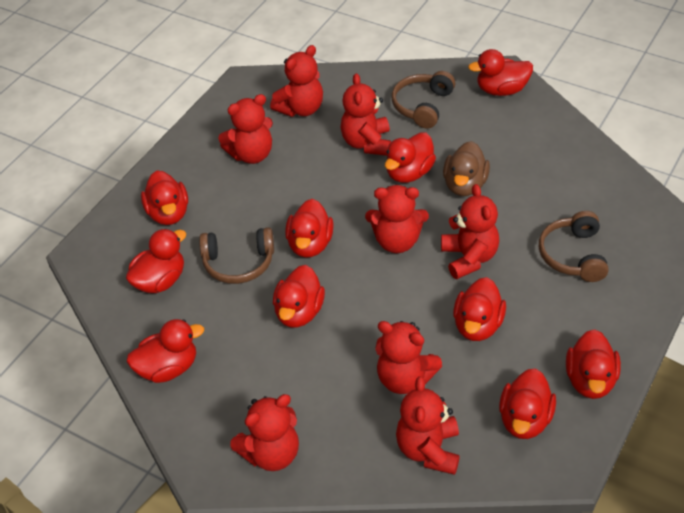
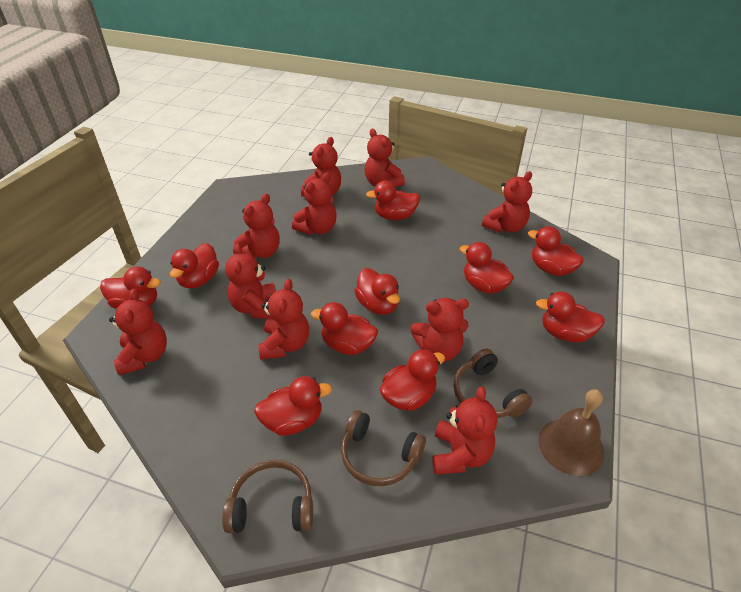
brown bell: 0 -> 1
brown duck: 1 -> 0
red teddy bear: 8 -> 10

